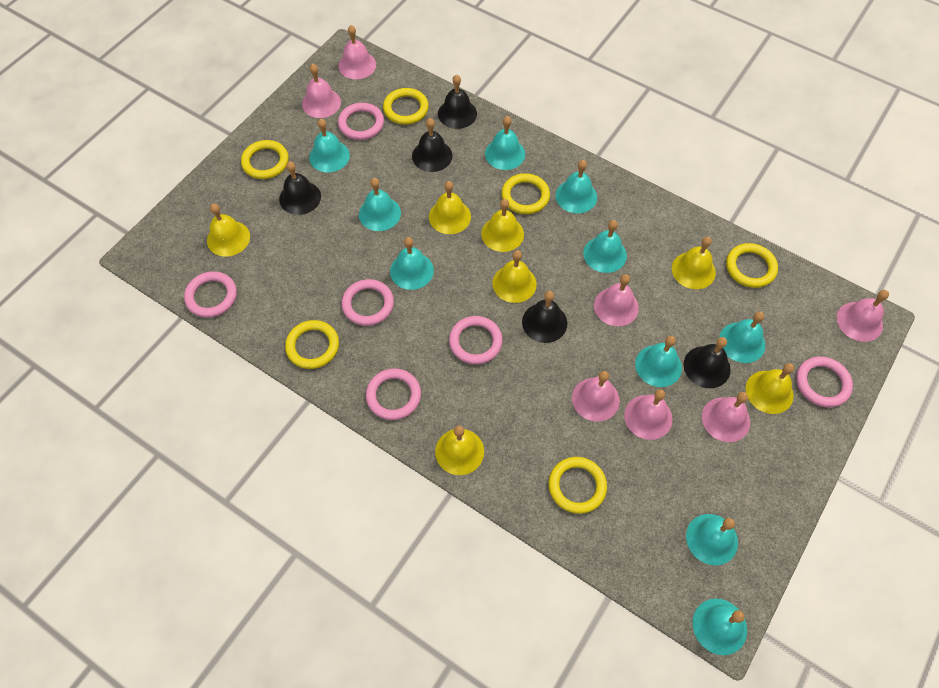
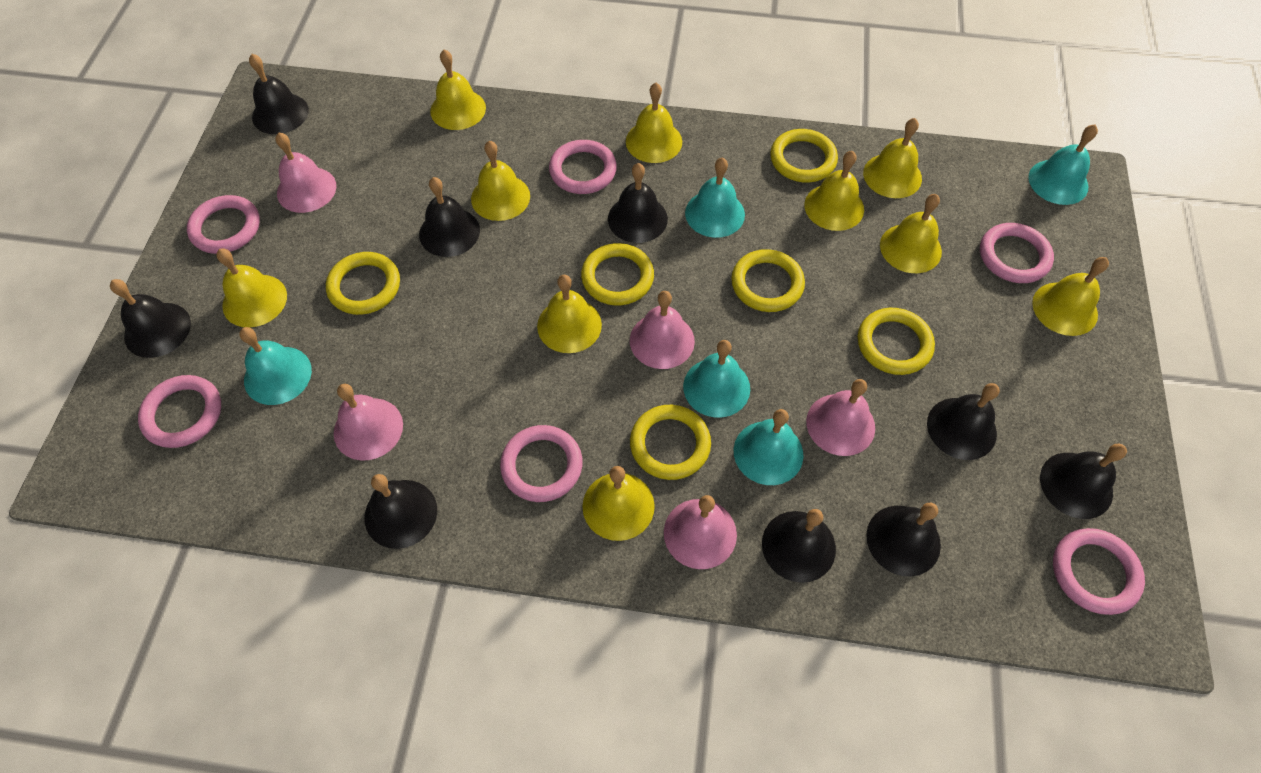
black bell: 5 -> 9
pink bell: 7 -> 5
turquoise bell: 10 -> 5
yellow bell: 7 -> 10

